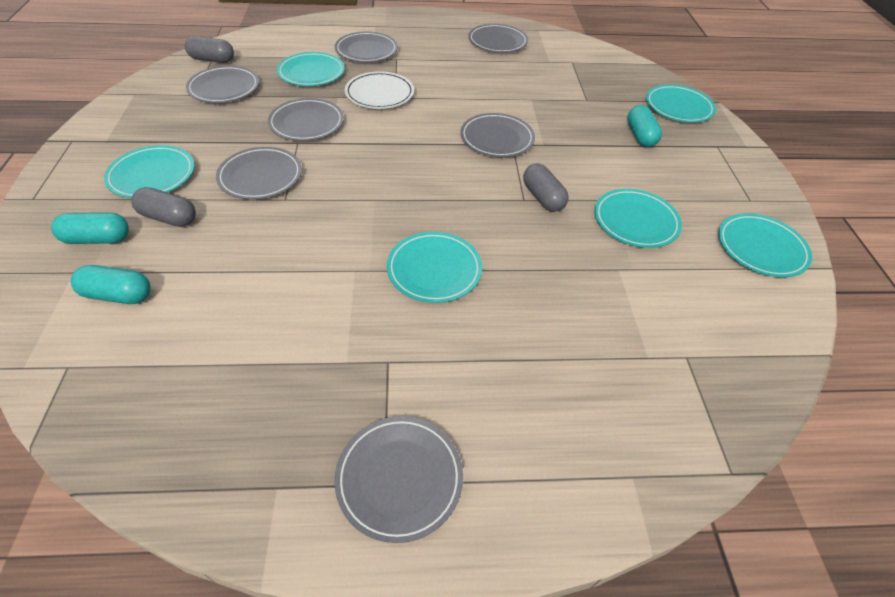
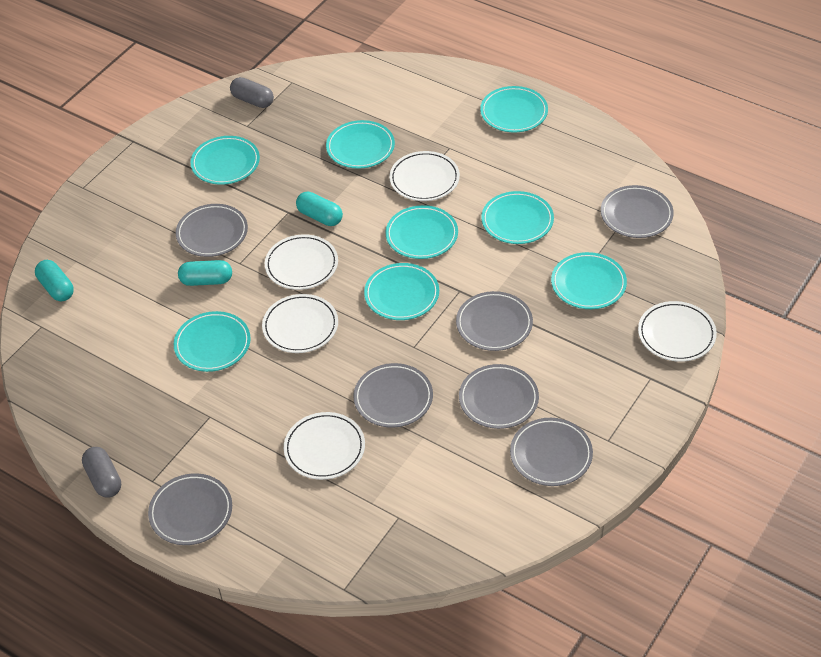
grey capsule: 3 -> 2
turquoise plate: 6 -> 8
white plate: 1 -> 5

